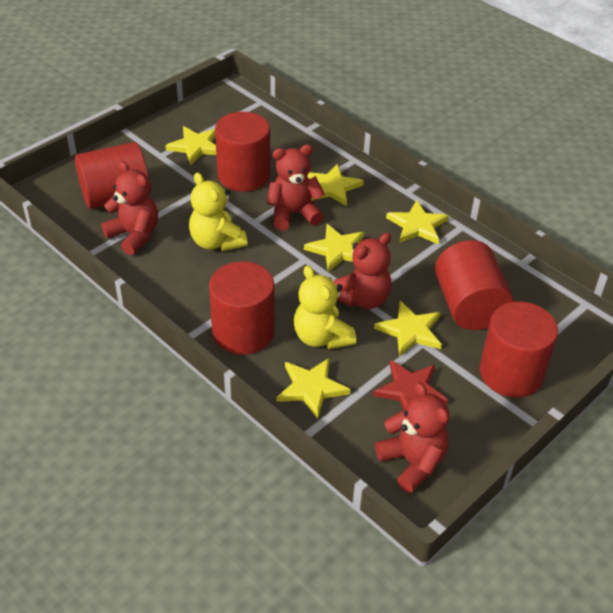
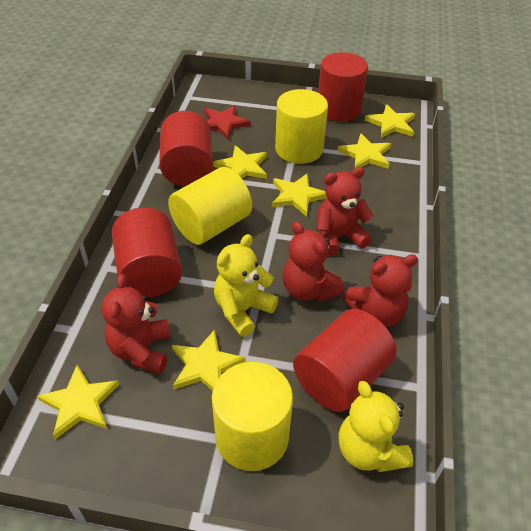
red cylinder: 5 -> 4
yellow cylinder: 0 -> 3

